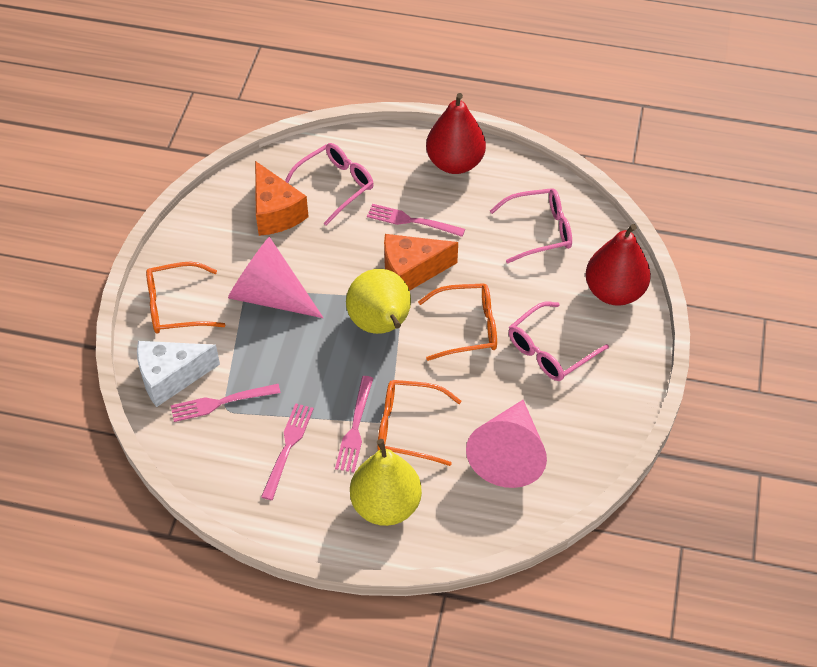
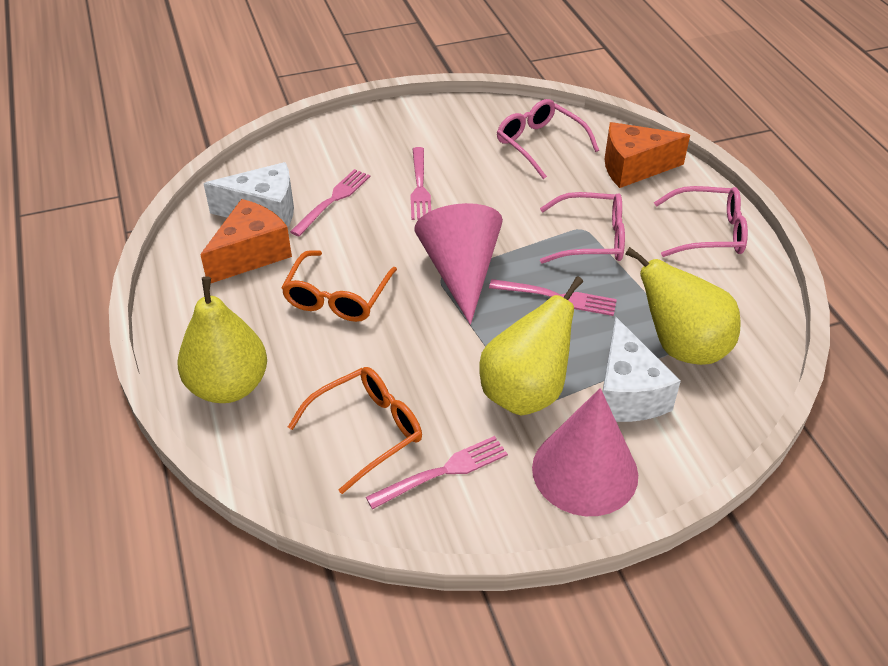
orange glasses: 3 -> 2
red pear: 2 -> 0
white cheese: 1 -> 2
yellow pear: 2 -> 3

